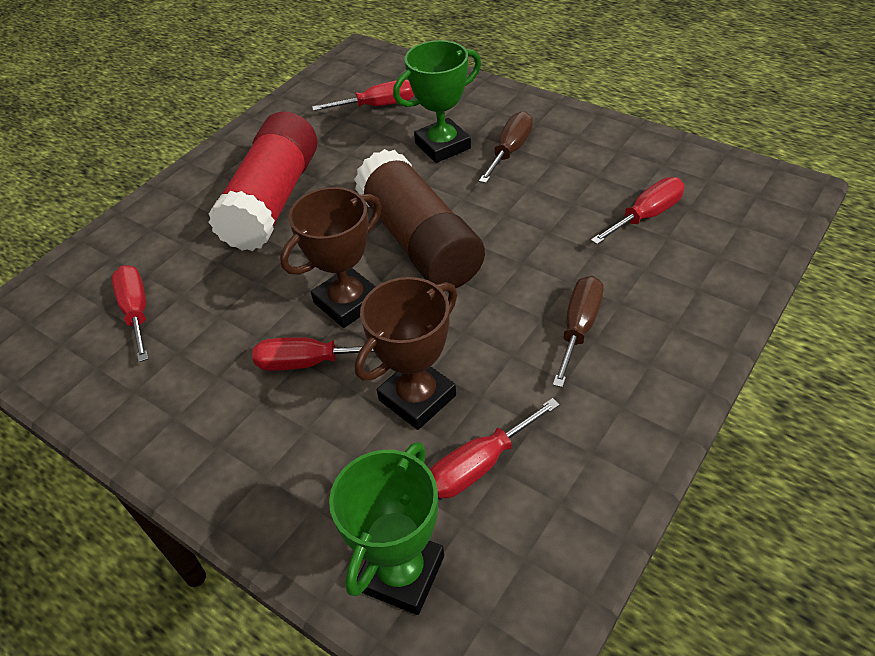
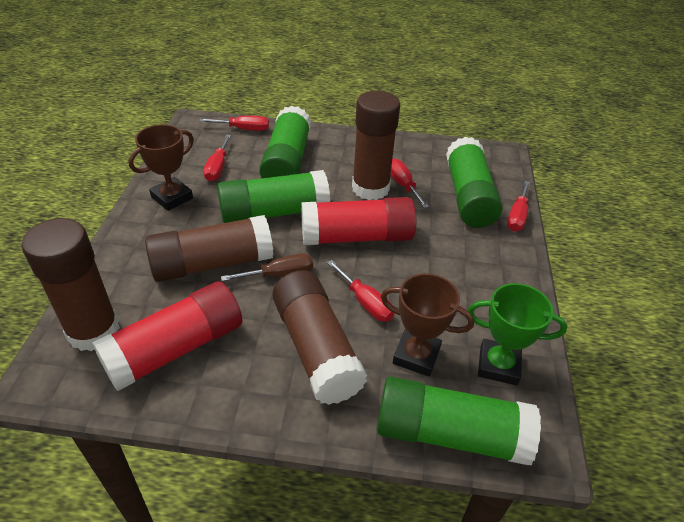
brown glue stick: 1 -> 4
brown screwdriver: 2 -> 1
green glue stick: 0 -> 4
green trophy: 2 -> 1
red glue stick: 1 -> 2

